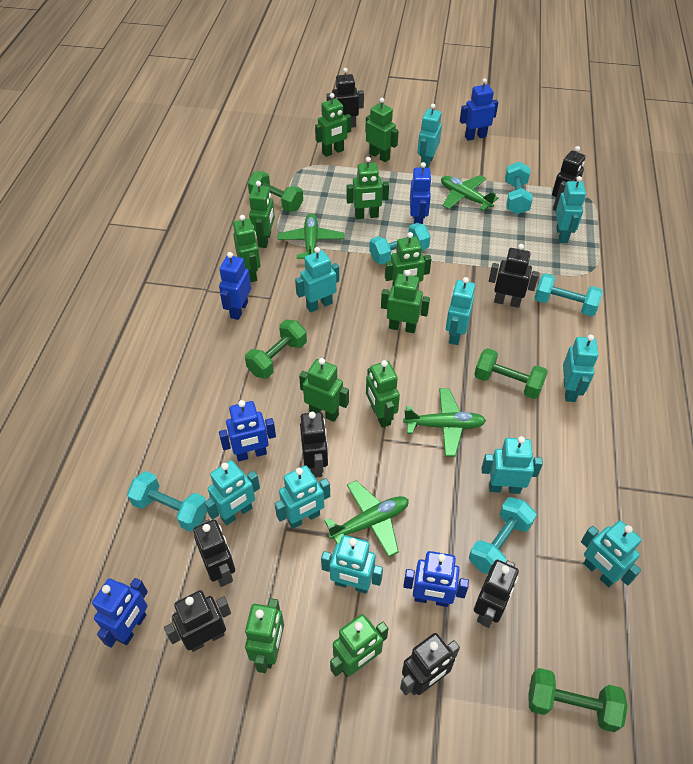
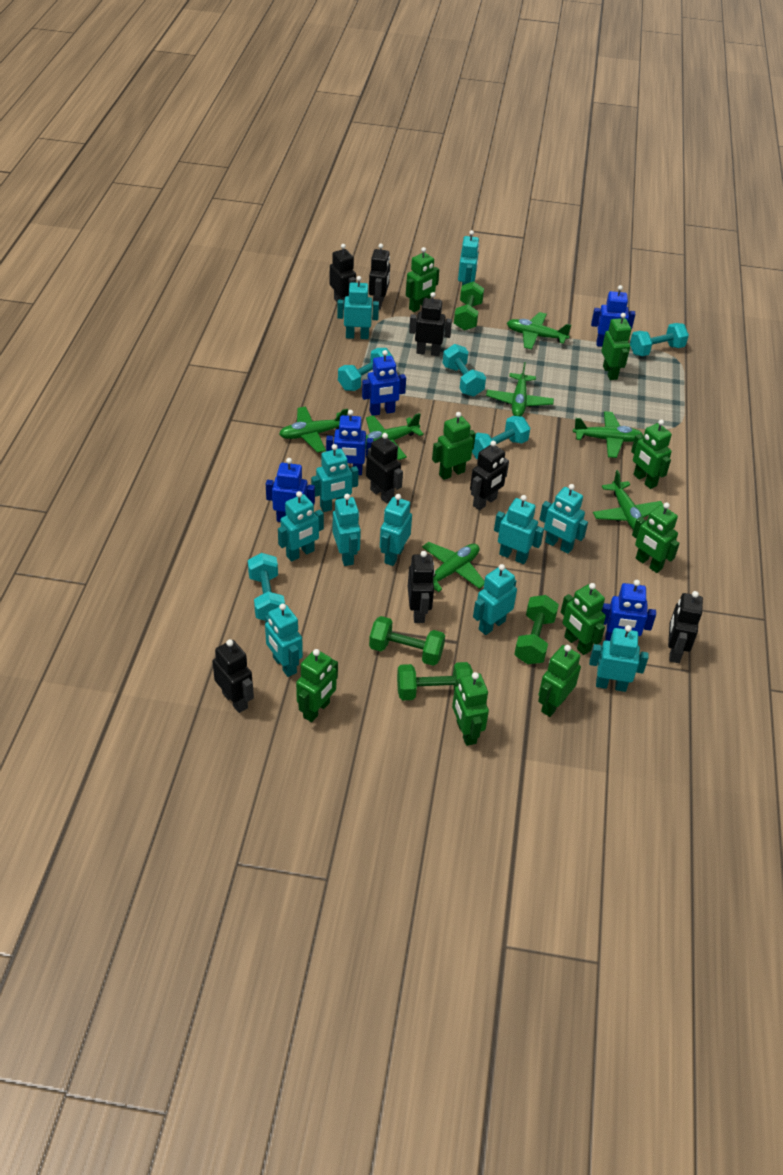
blue robot: 6 -> 5
green plane: 4 -> 7
green robot: 11 -> 9
turquoise robot: 10 -> 11

